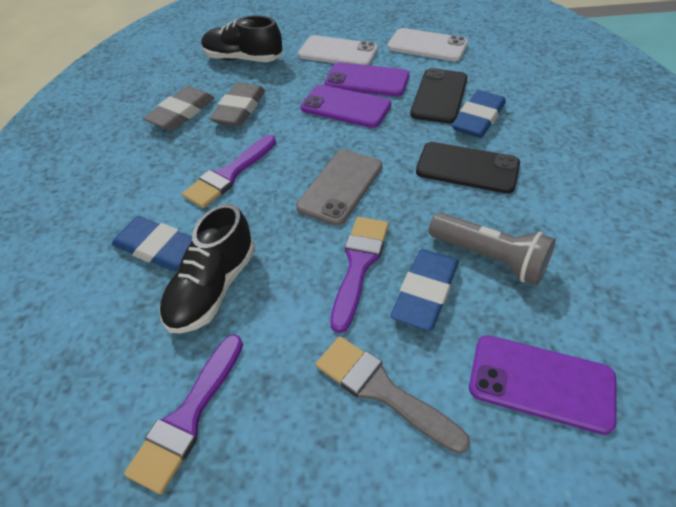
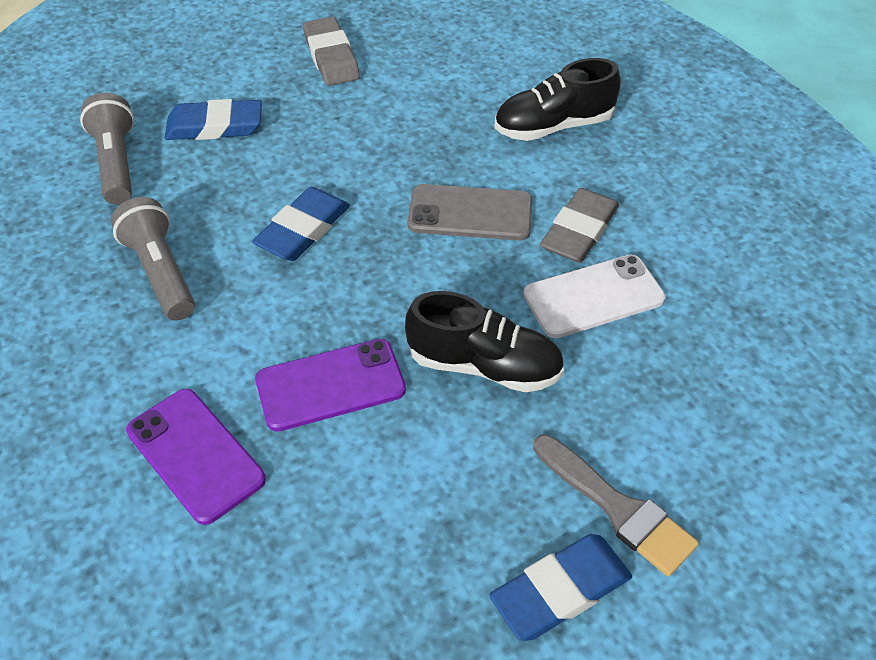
black phone: 2 -> 0
grey flashlight: 1 -> 2
purple brush: 3 -> 0
purple phone: 3 -> 2
white phone: 2 -> 1

